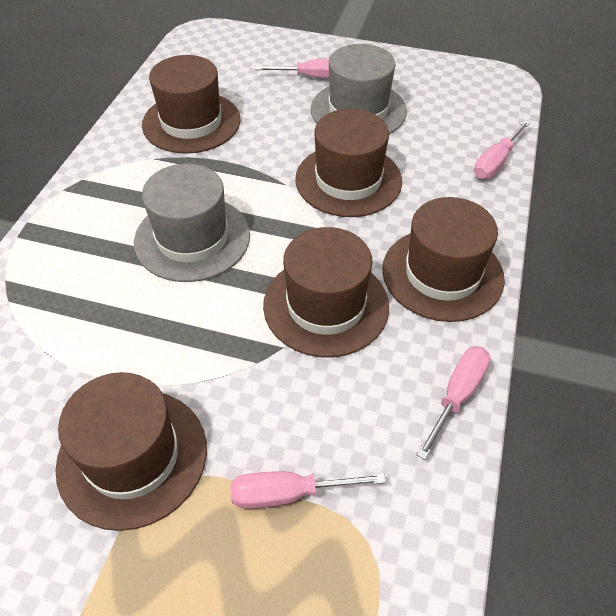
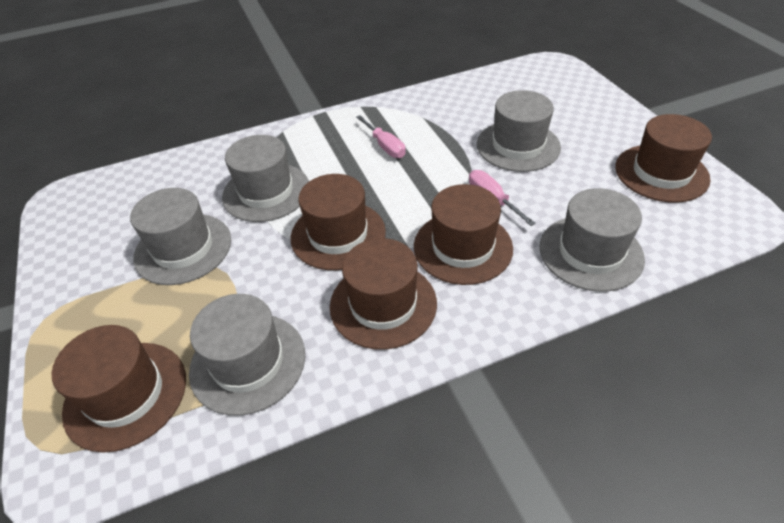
grey hat: 2 -> 5
pink screwdriver: 4 -> 2

